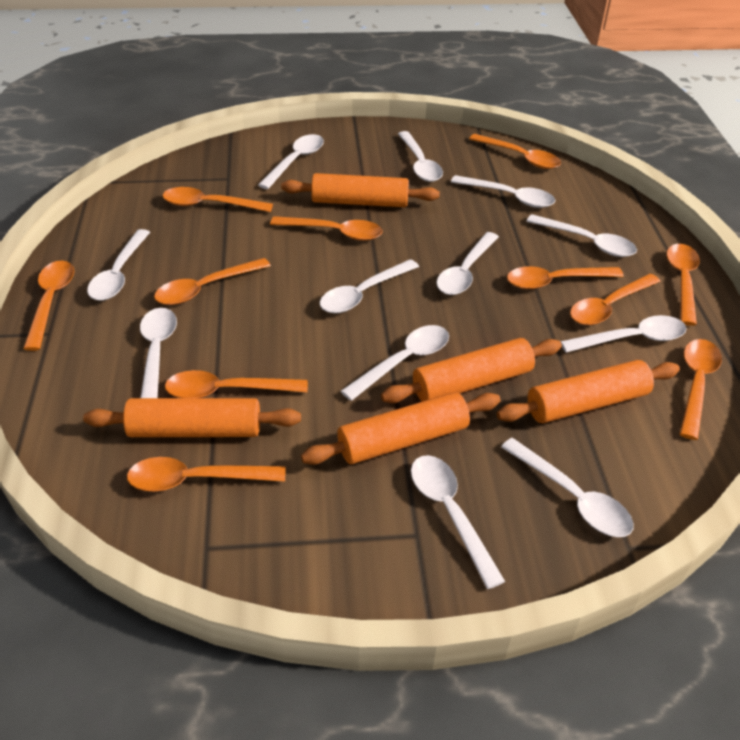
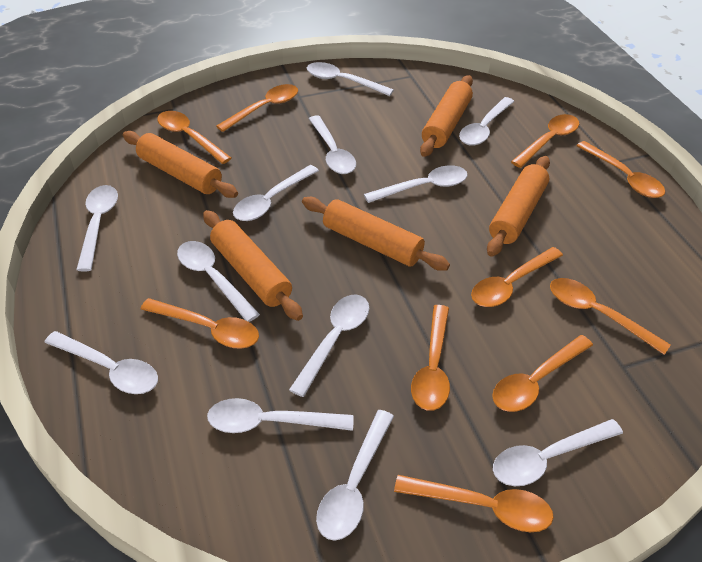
orange spoon: 11 -> 10

